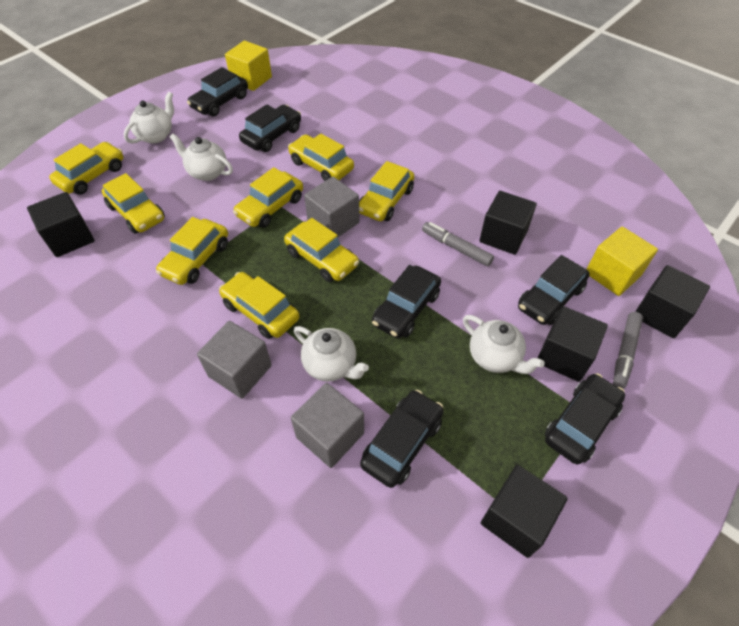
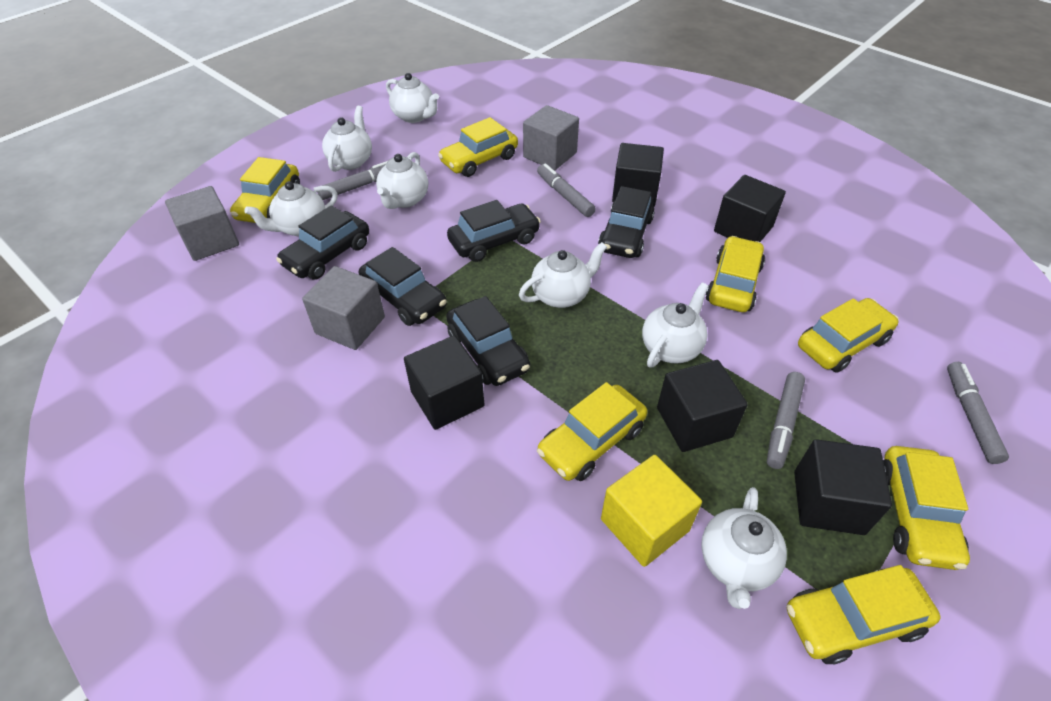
black car: 6 -> 5
grey marker: 2 -> 4
white teapot: 4 -> 7
yellow car: 8 -> 7
yellow cube: 2 -> 1

